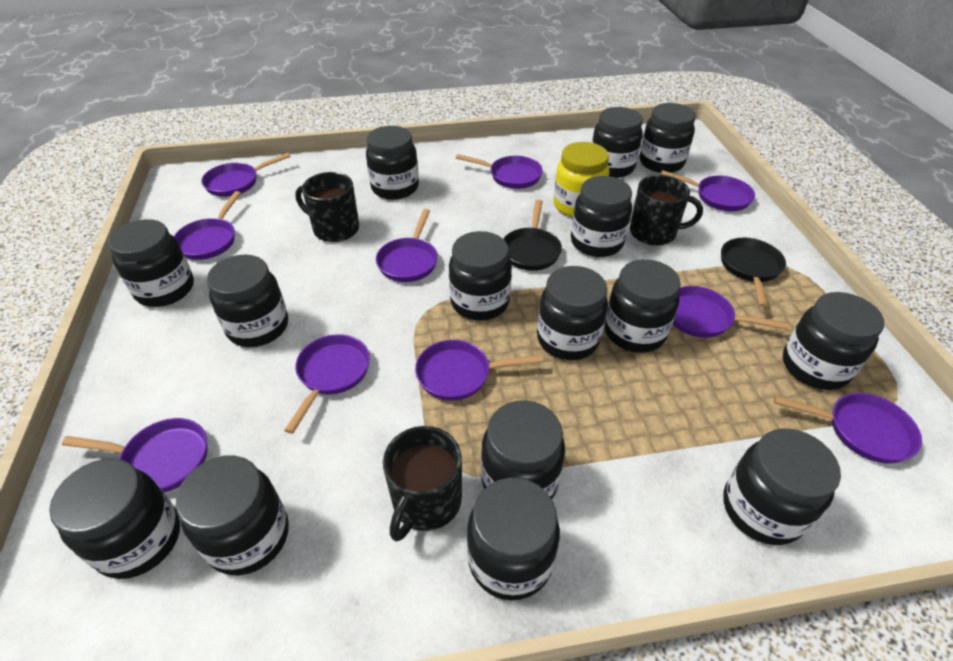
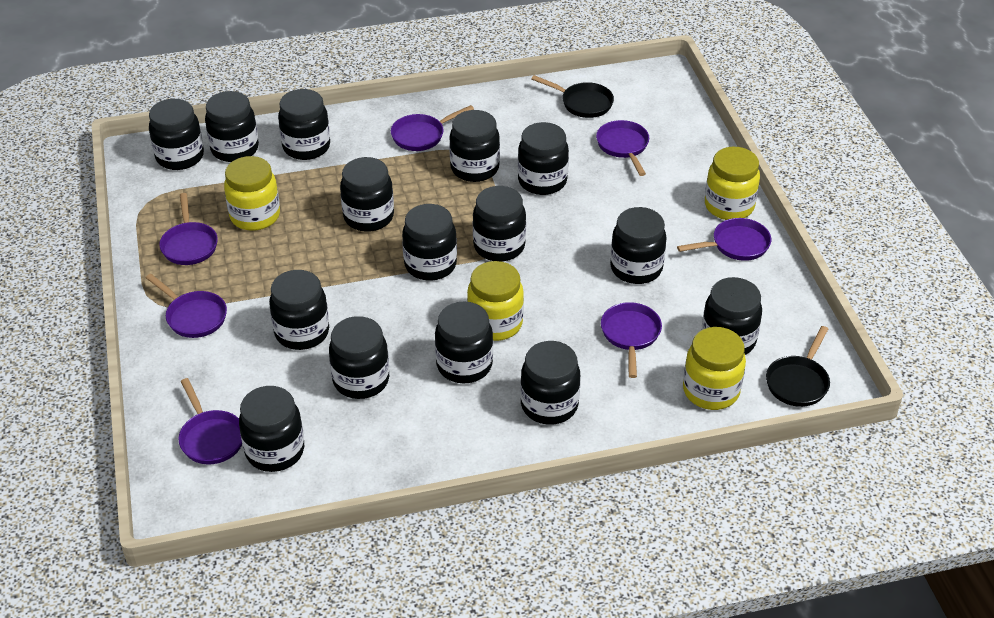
black mug: 3 -> 0
purple pan: 10 -> 7
yellow jar: 1 -> 4

